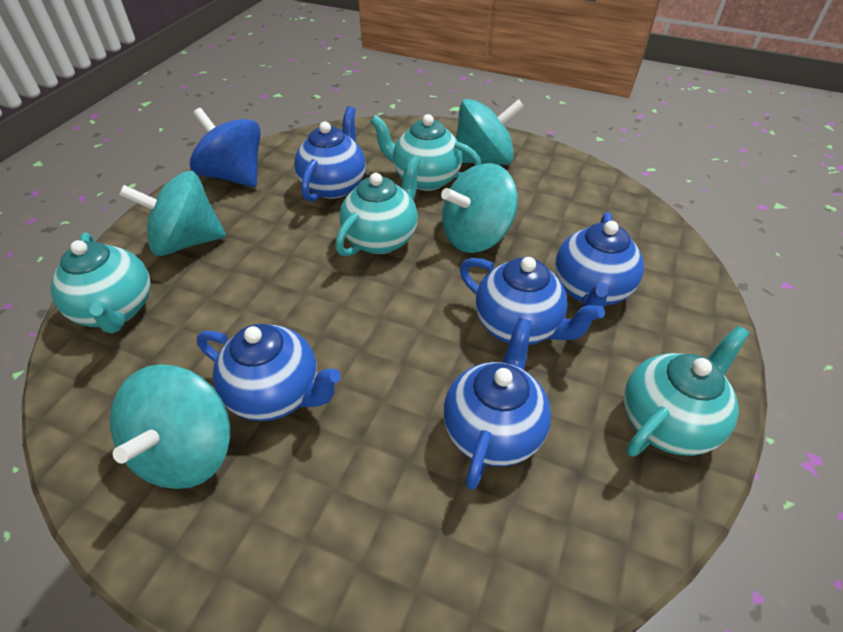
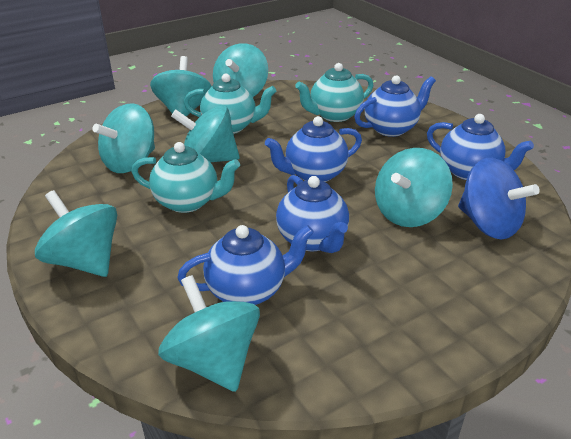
turquoise spinning top: 4 -> 7
turquoise teapot: 4 -> 3

